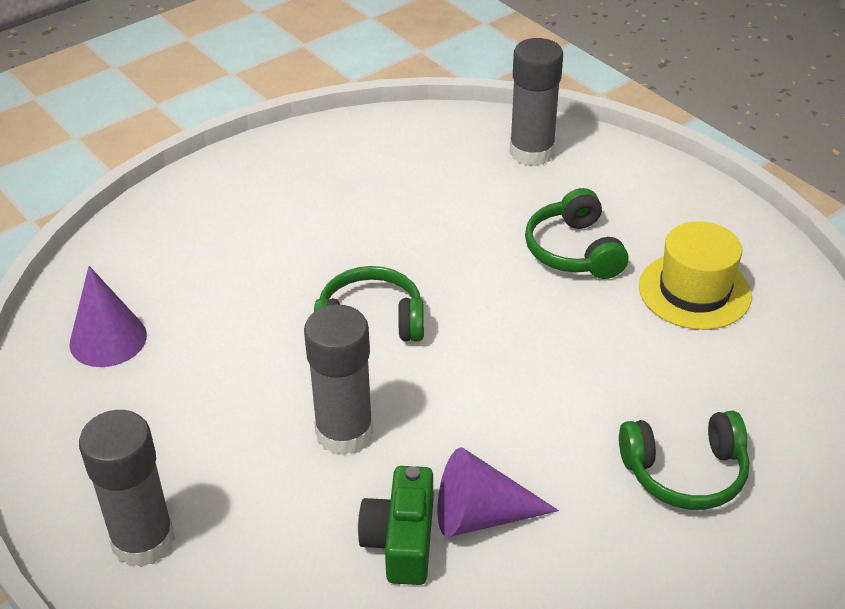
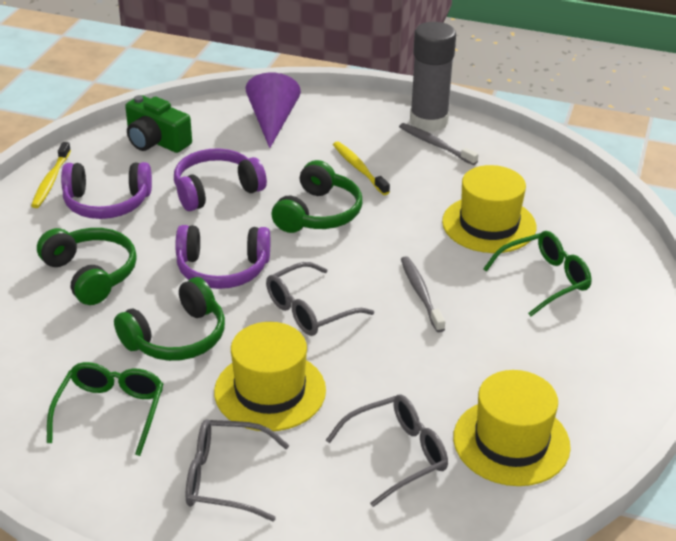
green glasses: 0 -> 2
grey glasses: 0 -> 3
grey glue stick: 3 -> 1
grey toothbrush: 0 -> 2
purple cone: 2 -> 1
purple headphones: 0 -> 3
yellow hat: 1 -> 3
yellow toothbrush: 0 -> 2

